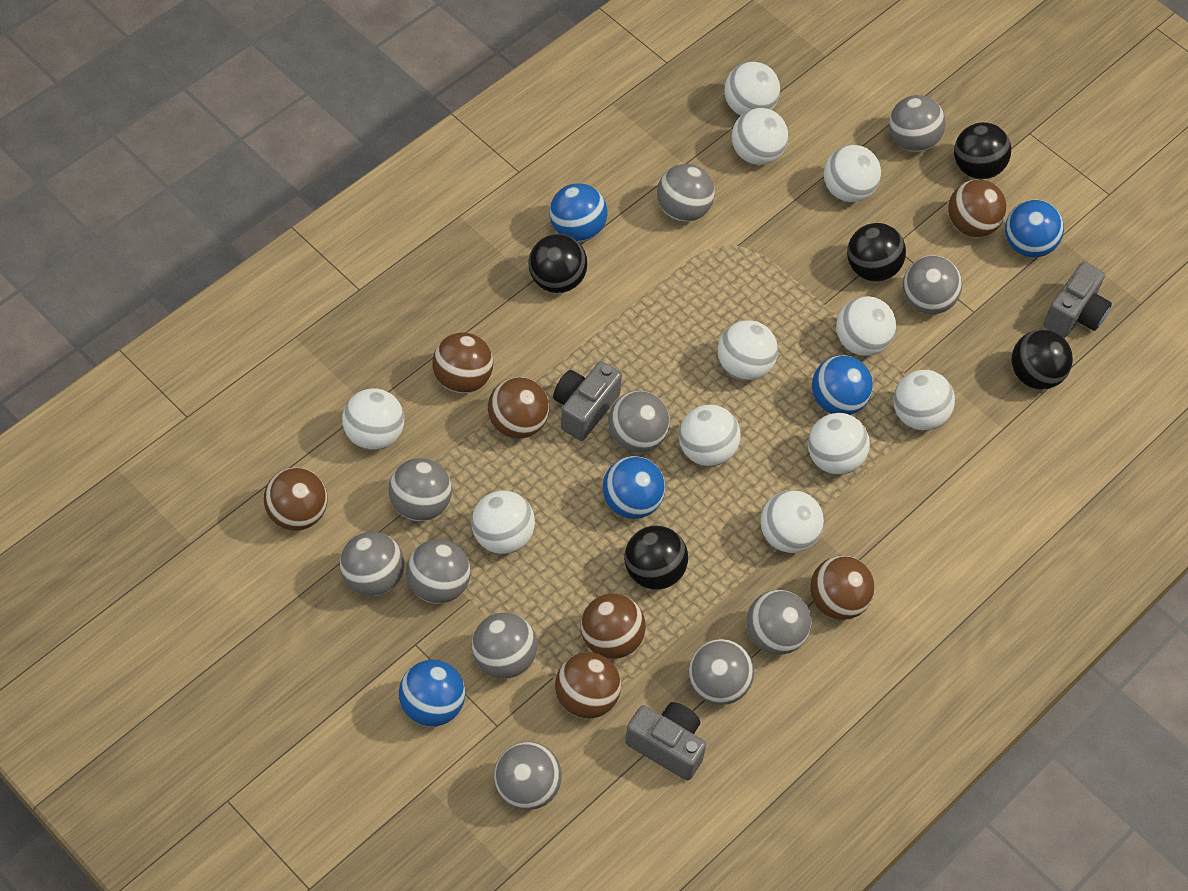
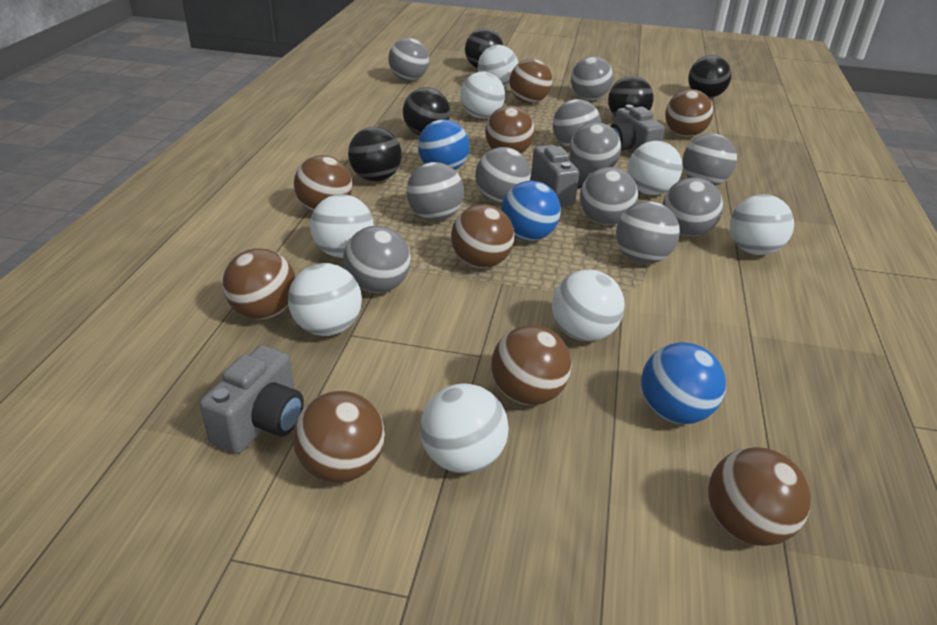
blue ball: 5 -> 3
brown ball: 7 -> 9
white ball: 11 -> 8

